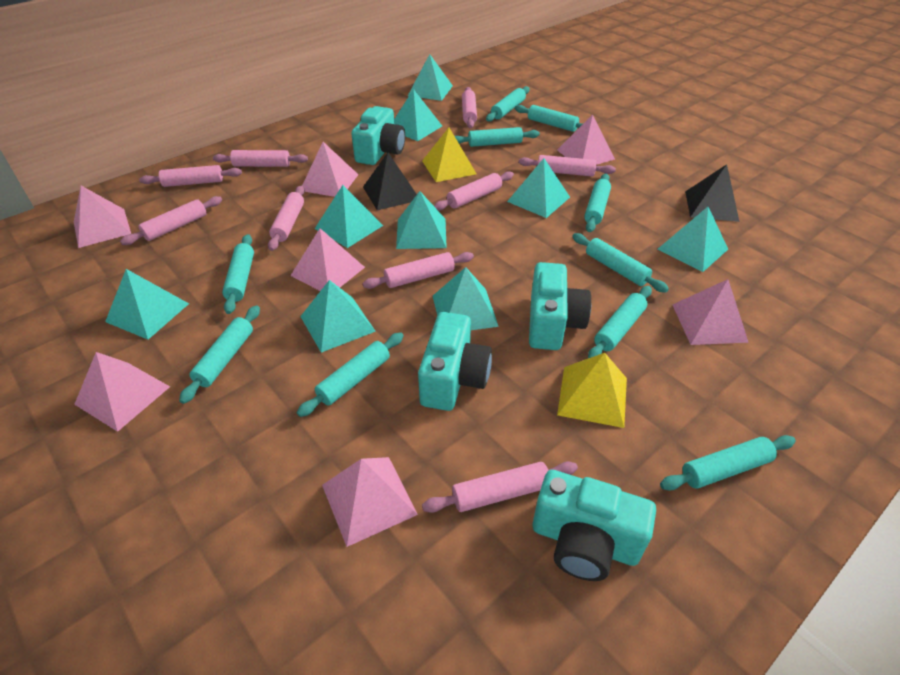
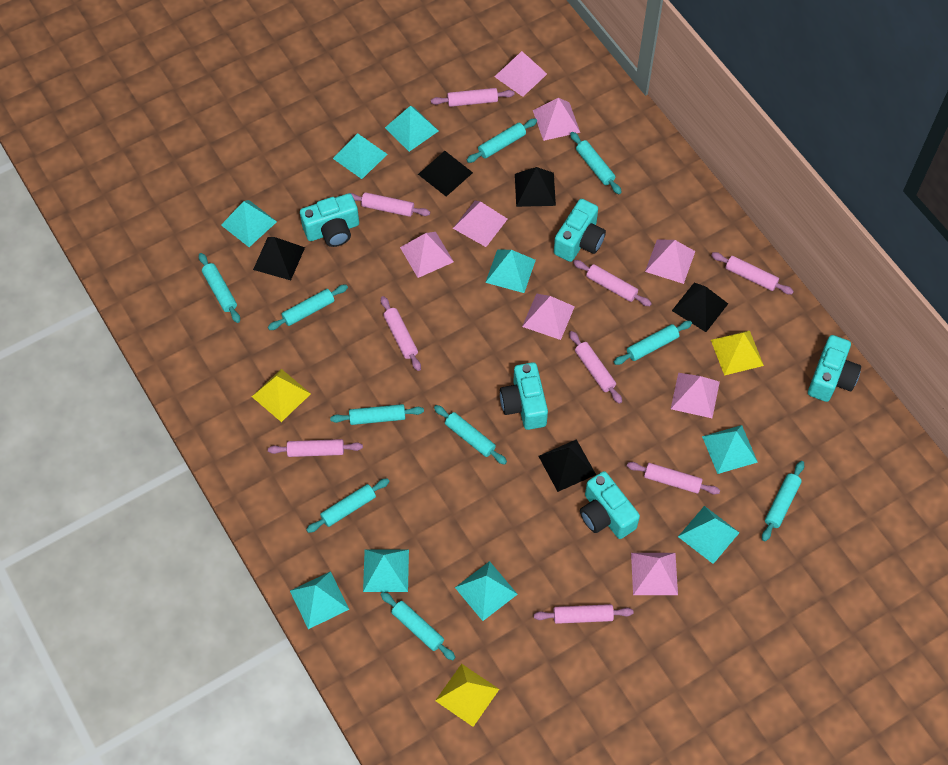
black pyramid: 2 -> 5
pink pyramid: 7 -> 8
turquoise camera: 4 -> 5
yellow pyramid: 2 -> 3

